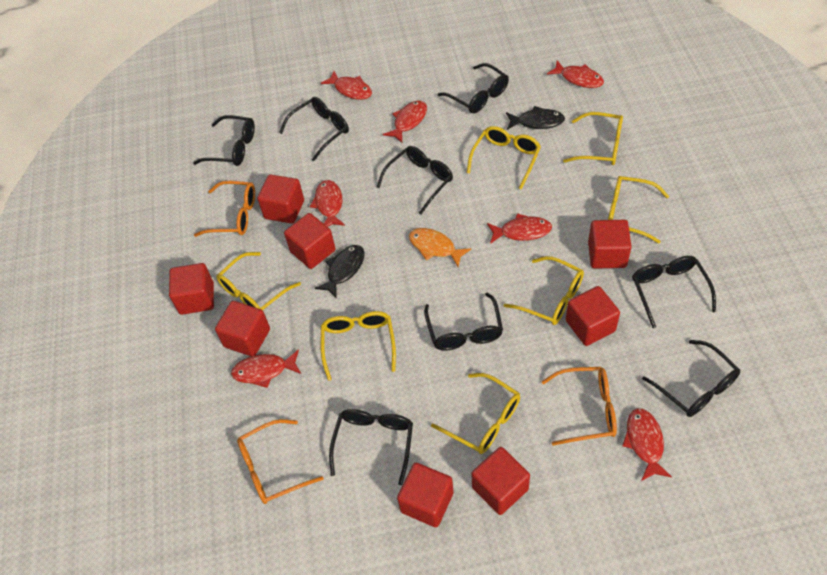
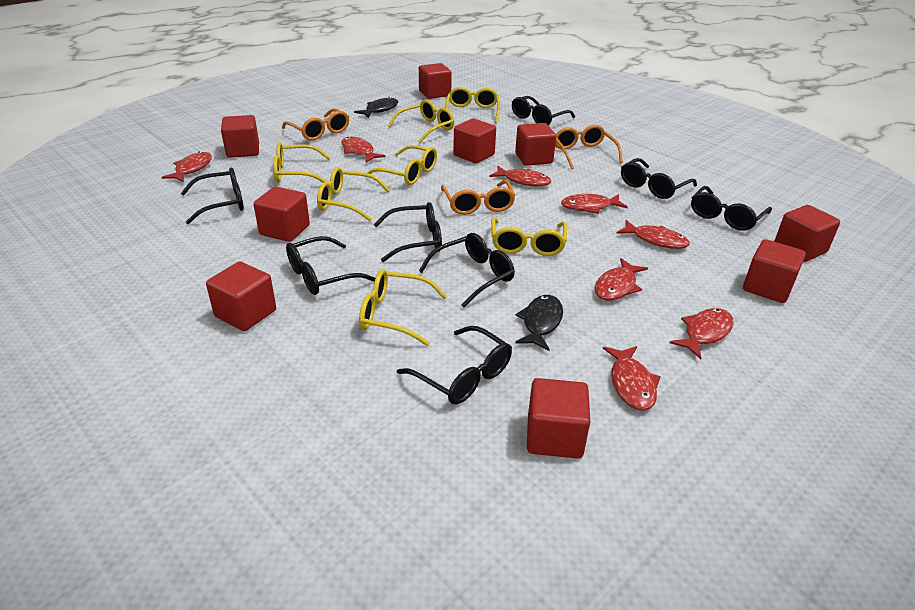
orange fish: 1 -> 0
red cube: 8 -> 9
red fish: 7 -> 8

